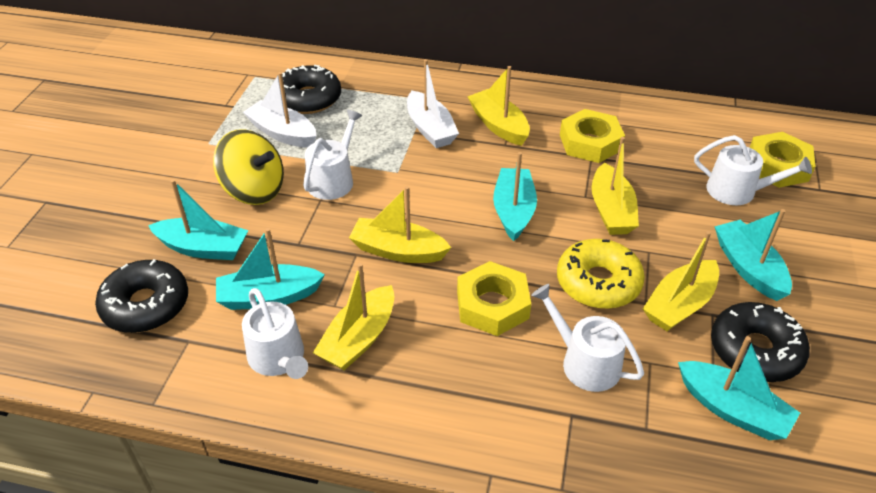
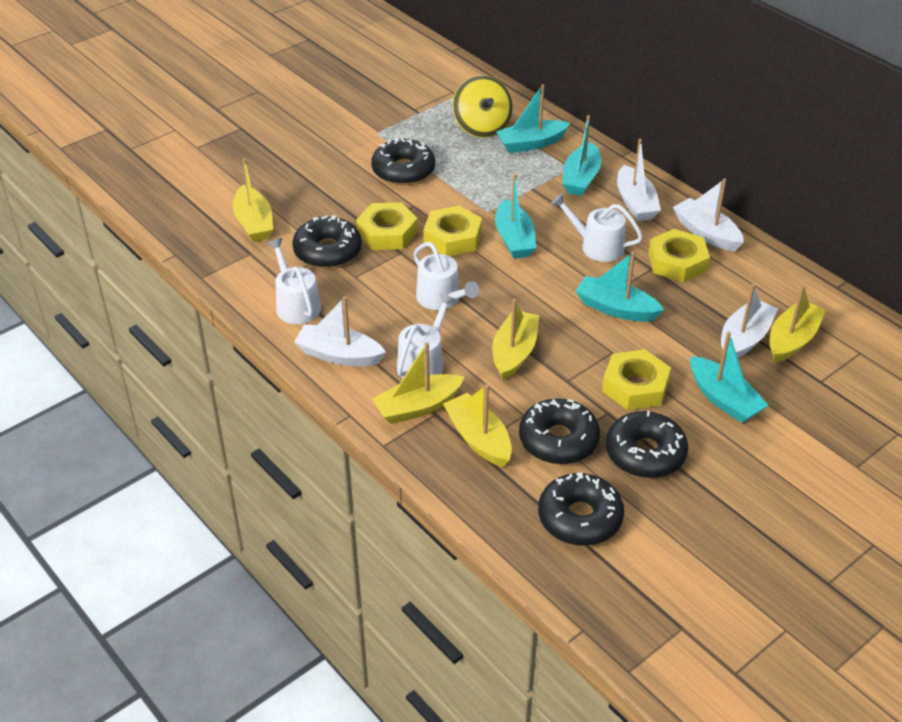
black donut: 3 -> 5
white boat: 2 -> 4
yellow donut: 1 -> 0
yellow nut: 3 -> 4

